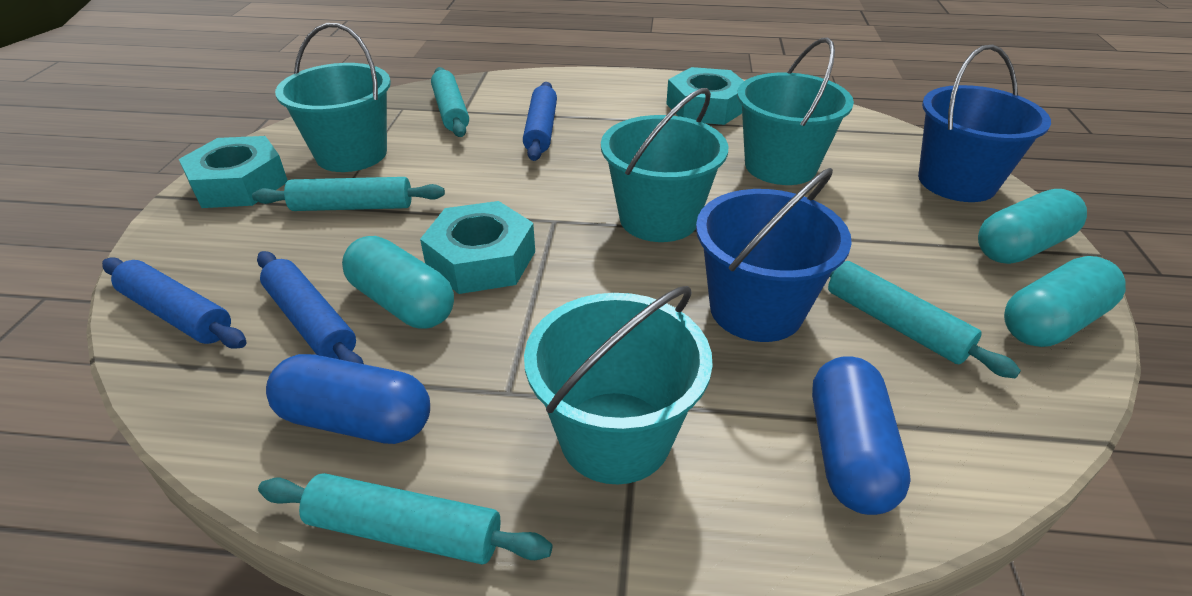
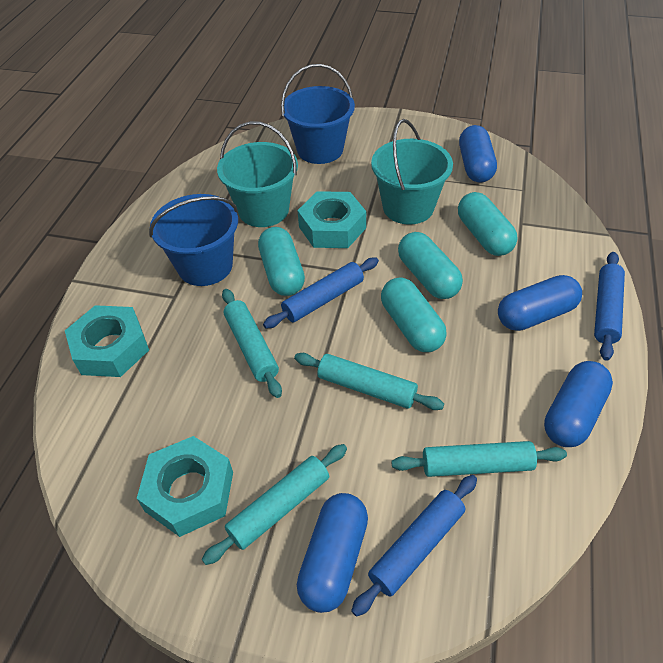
blue capsule: 2 -> 4
turquoise bucket: 4 -> 2
turquoise capsule: 3 -> 4

